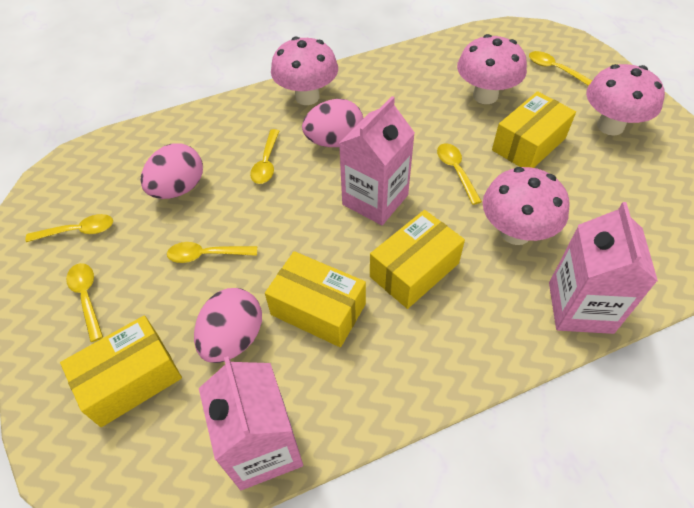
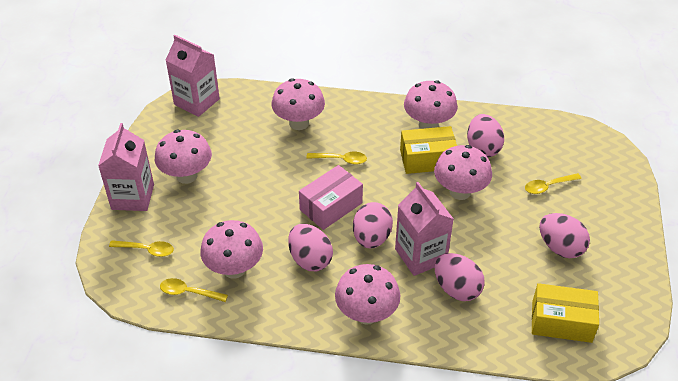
pink box: 0 -> 1
pink egg: 3 -> 5
pink mushroom: 4 -> 6
yellow box: 4 -> 2
yellow spoon: 6 -> 4

